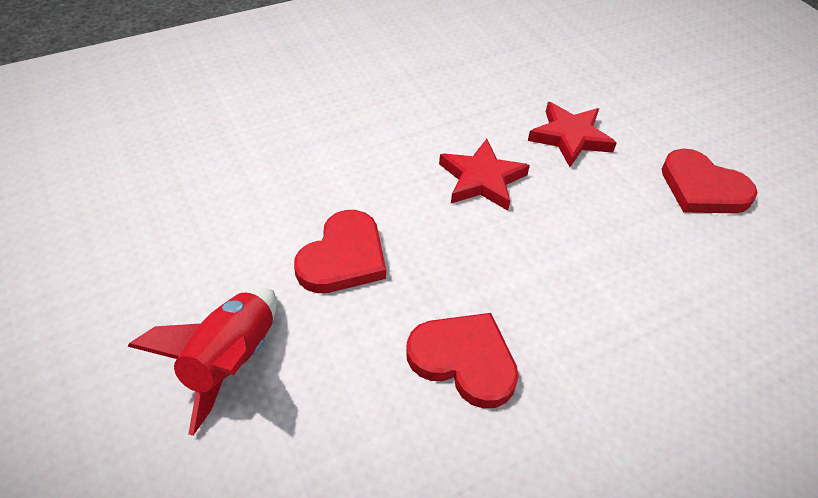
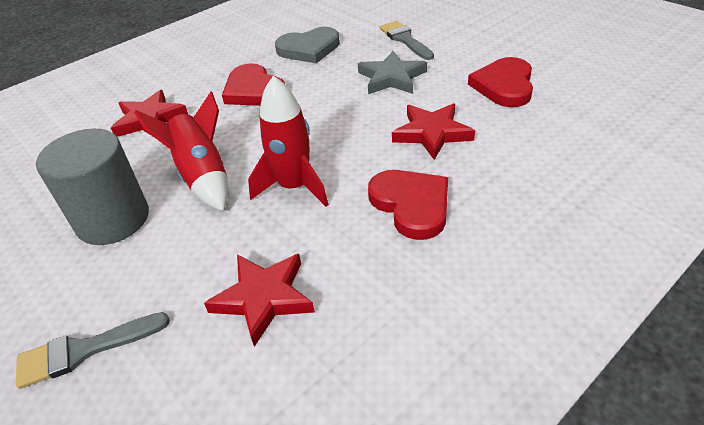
grey brush: 0 -> 2
grey cylinder: 0 -> 1
grey heart: 0 -> 1
grey star: 0 -> 1
red rocket: 1 -> 2
red star: 2 -> 3

